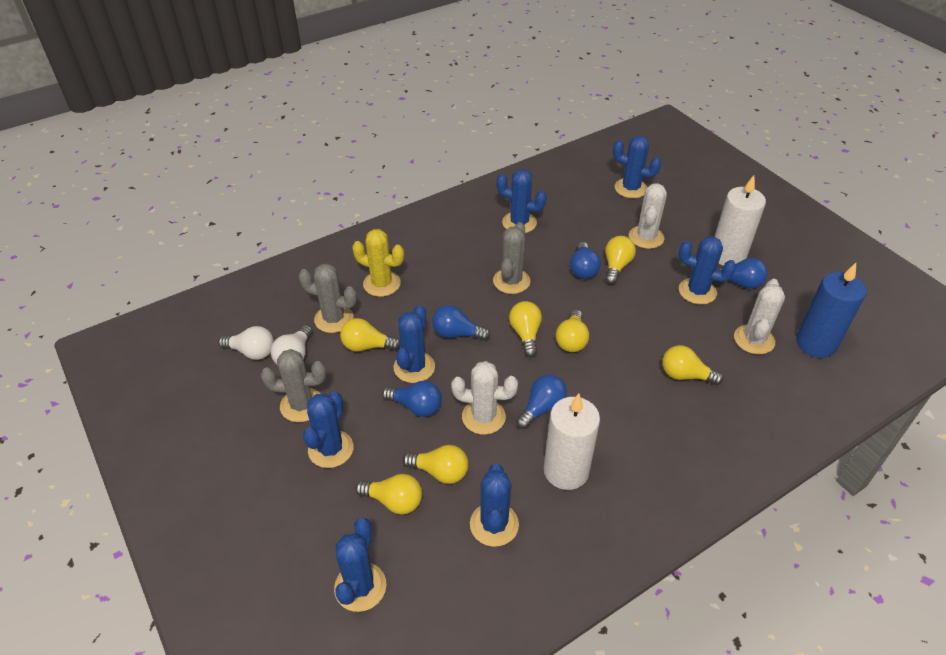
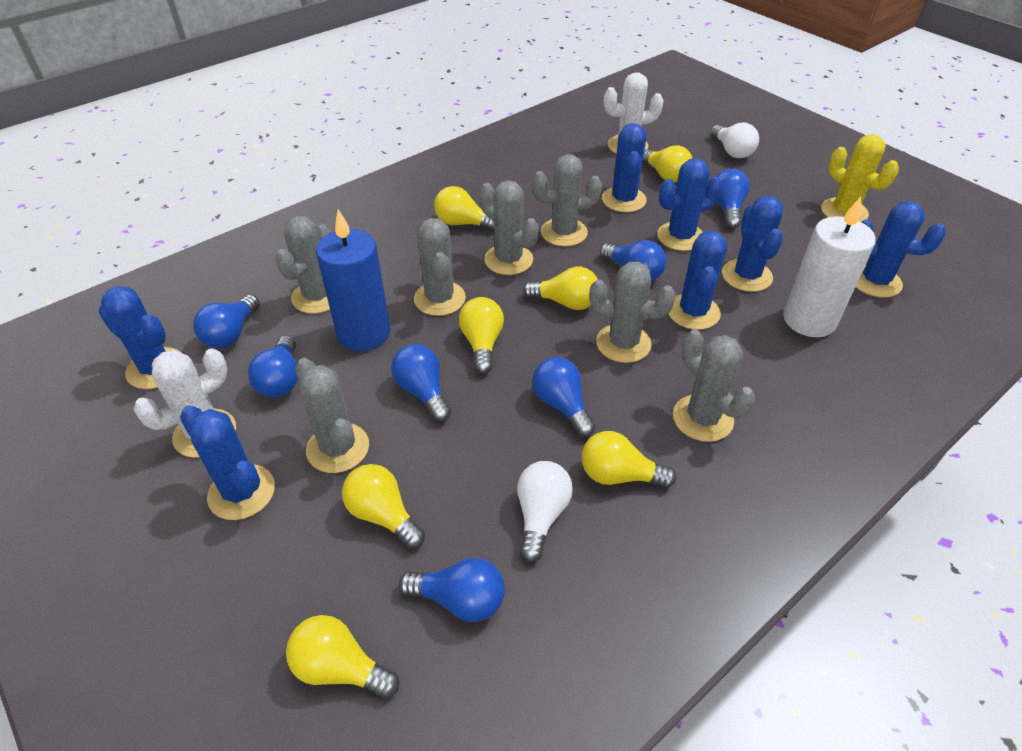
blue light bulb: 5 -> 7
grey cactus: 3 -> 7
white cactus: 3 -> 2
white candle: 2 -> 1

